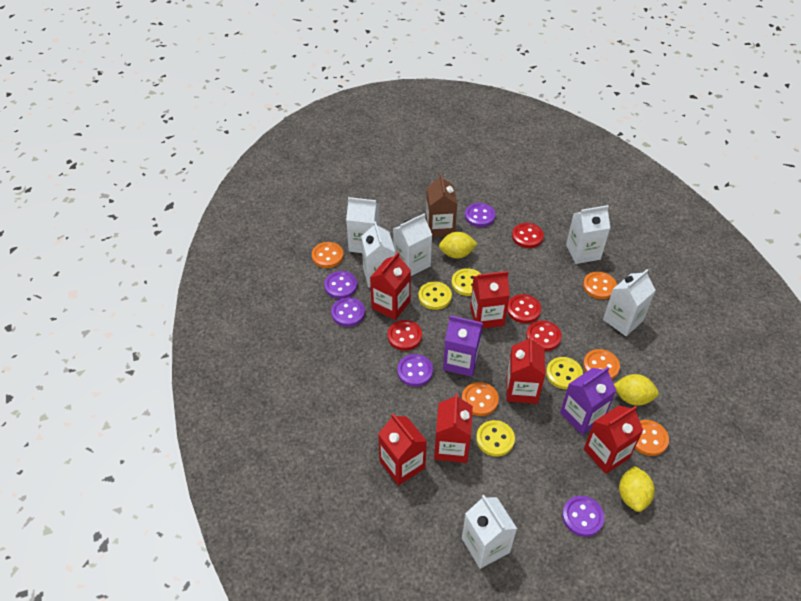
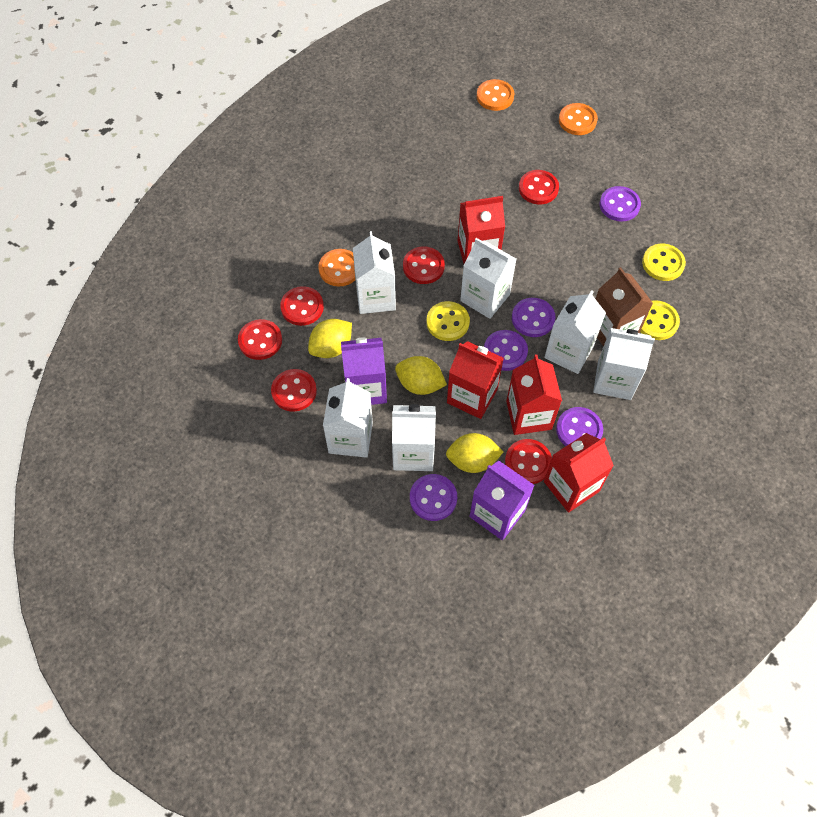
orange button: 5 -> 3
red button: 4 -> 6
red carton: 6 -> 4
yellow button: 4 -> 3

